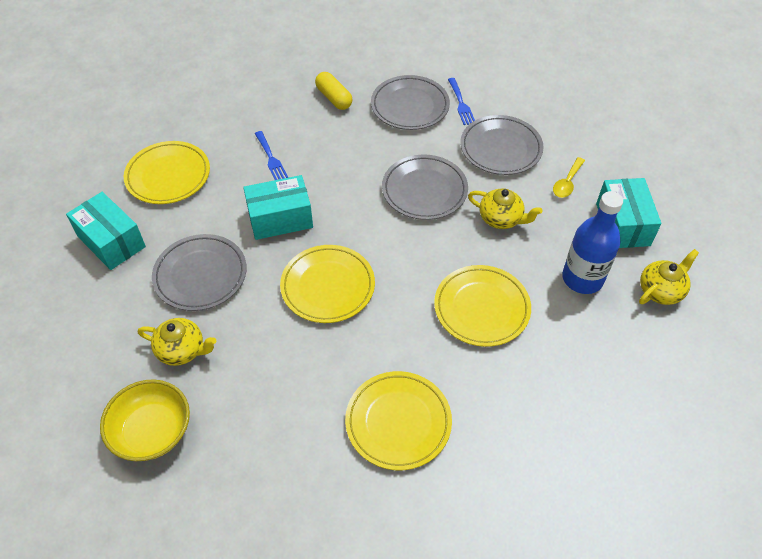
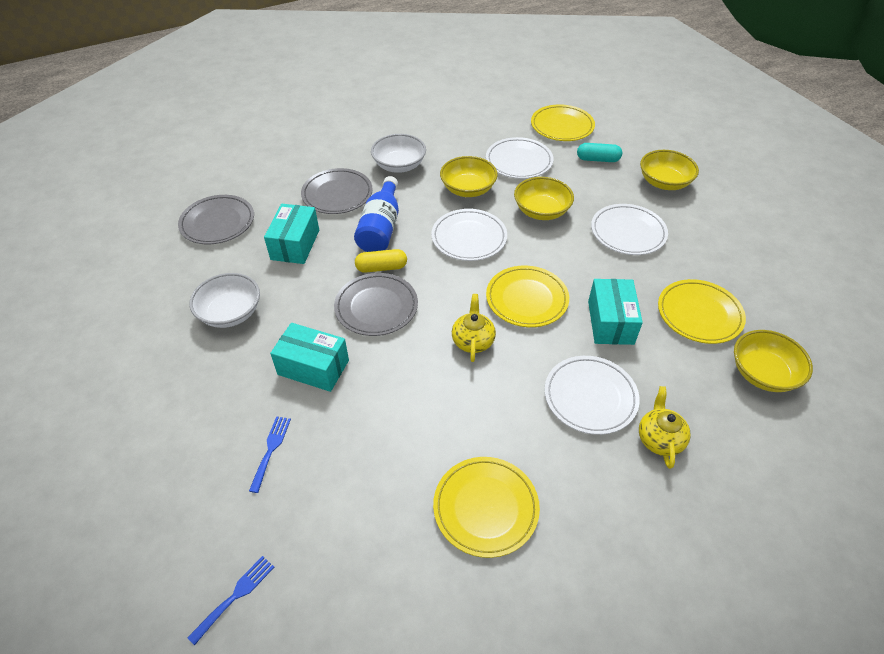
grey plate: 4 -> 3
turquoise capsule: 0 -> 1
white bowl: 0 -> 2
white plate: 0 -> 4
yellow bowl: 1 -> 4
yellow spoon: 1 -> 0
yellow teapot: 3 -> 2

